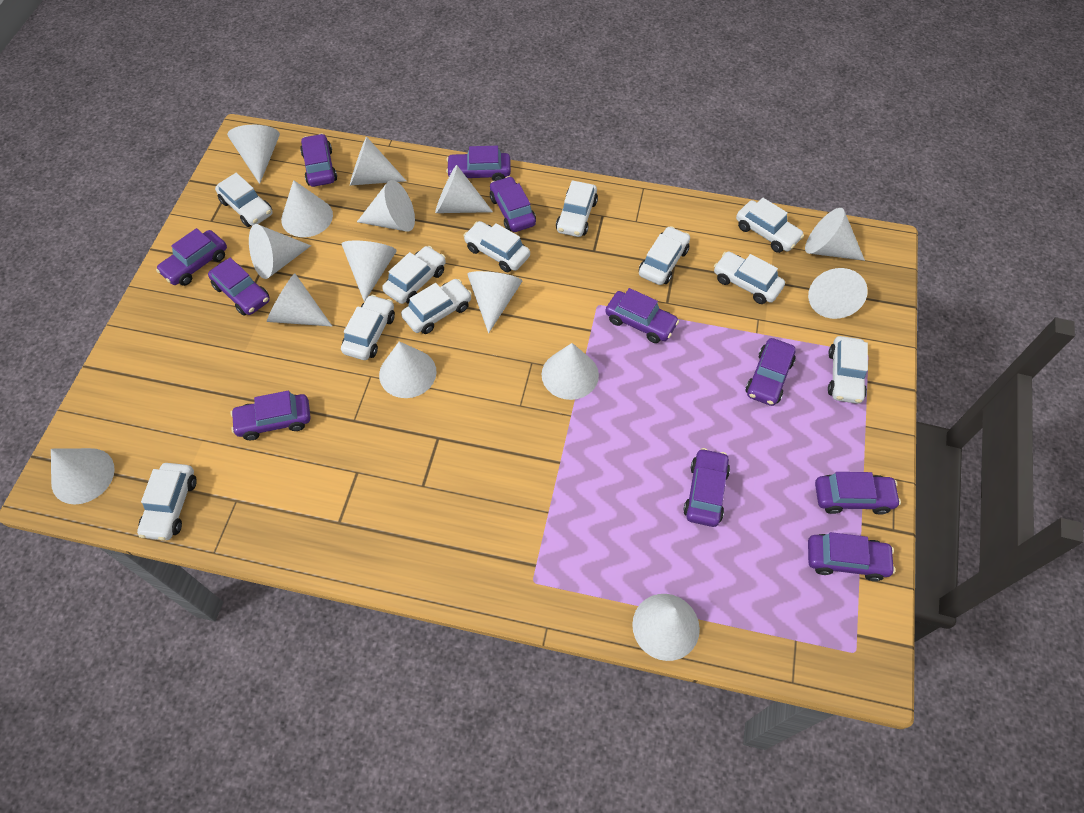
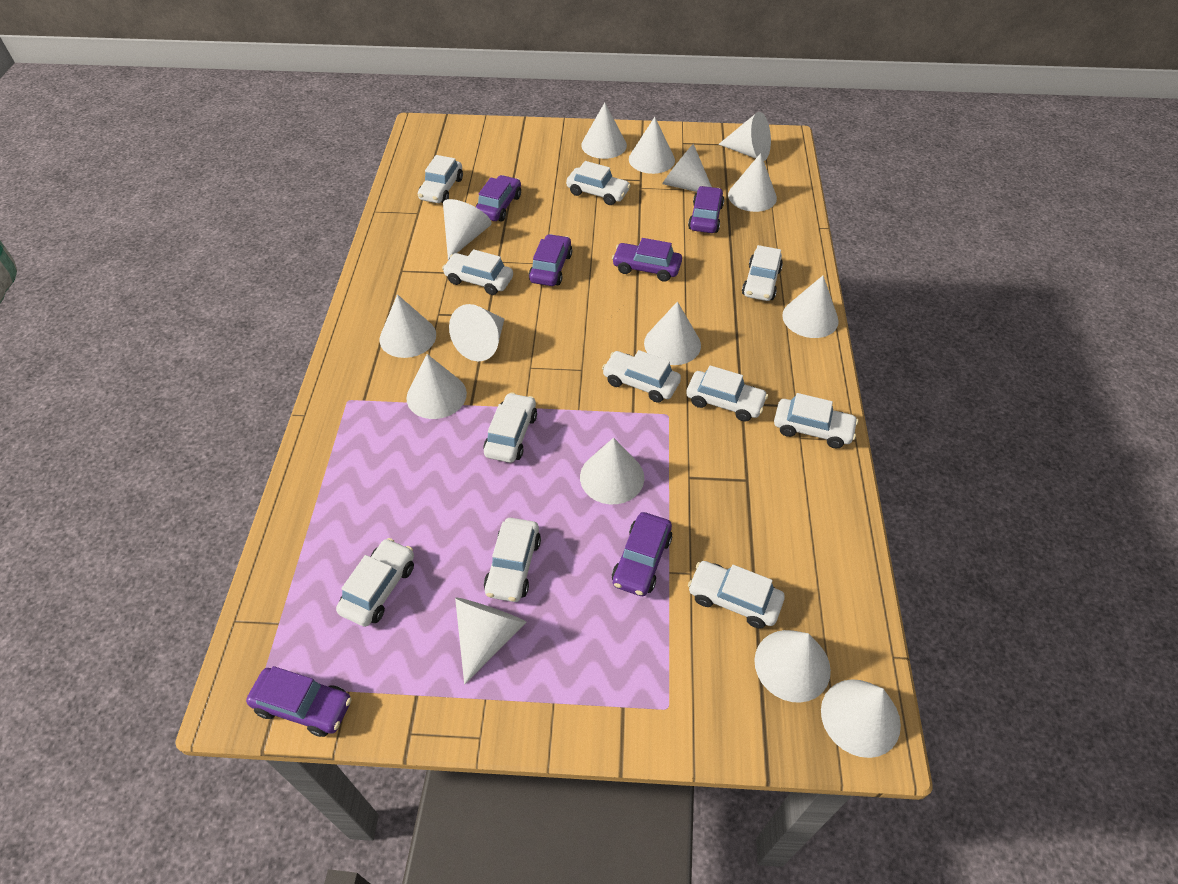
purple car: 11 -> 6

